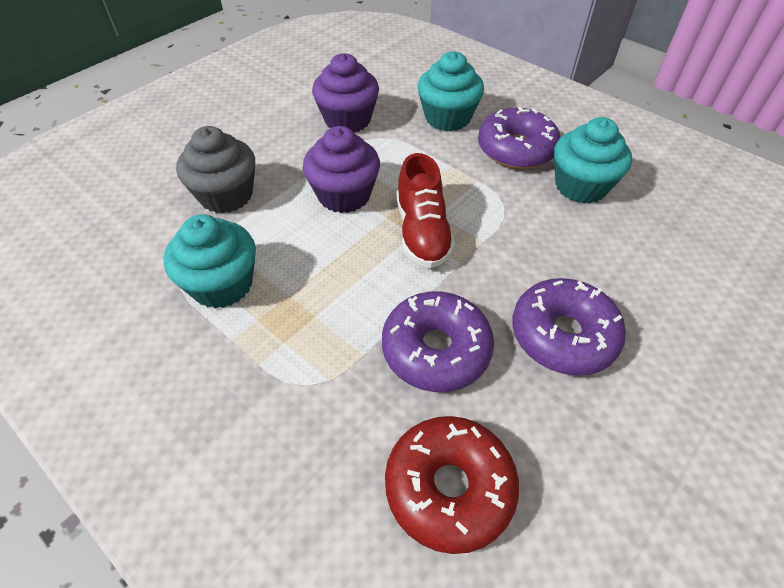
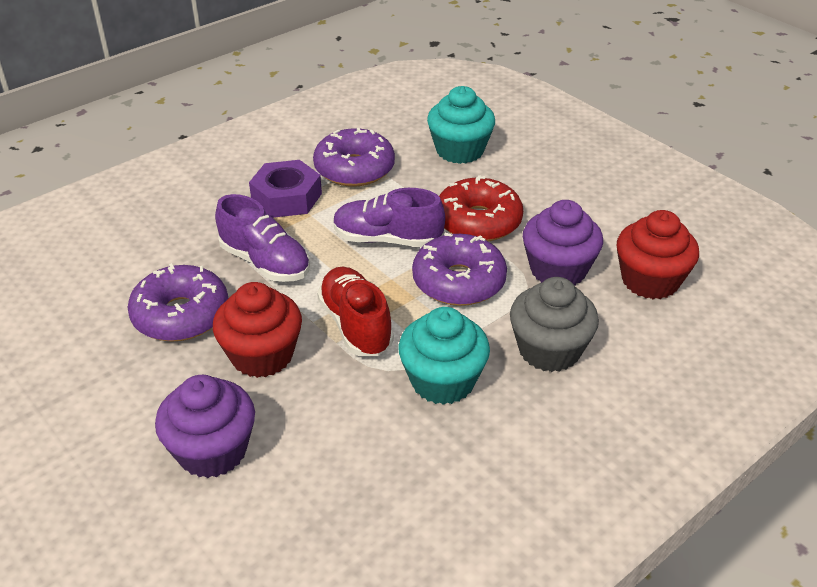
purple nut: 0 -> 1
purple shoe: 0 -> 2
red cupcake: 0 -> 2
turquoise cupcake: 3 -> 2

